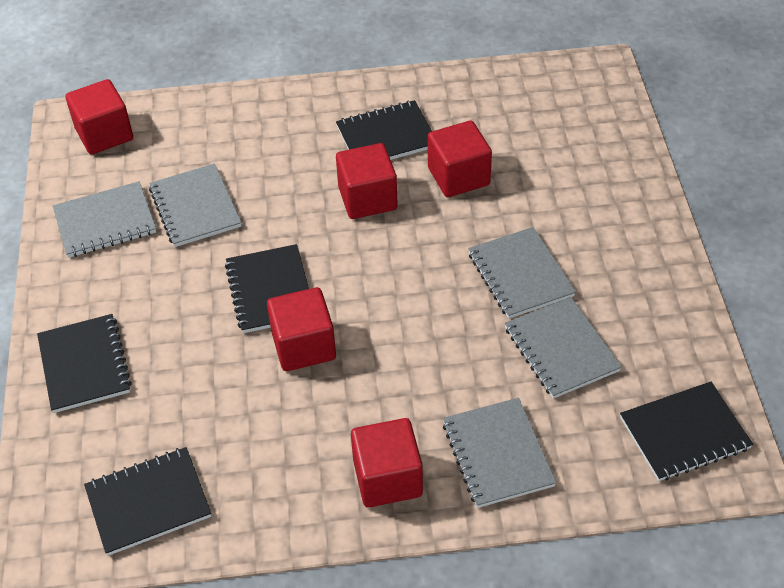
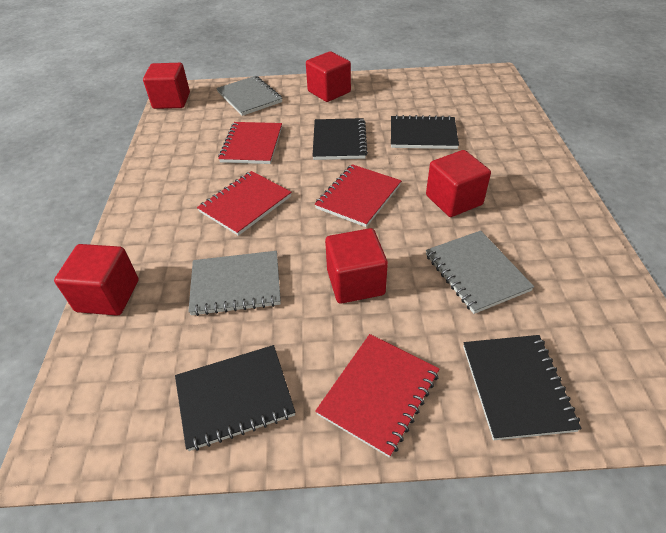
black notebook: 5 -> 4
grey notebook: 5 -> 3
red notebook: 0 -> 4

